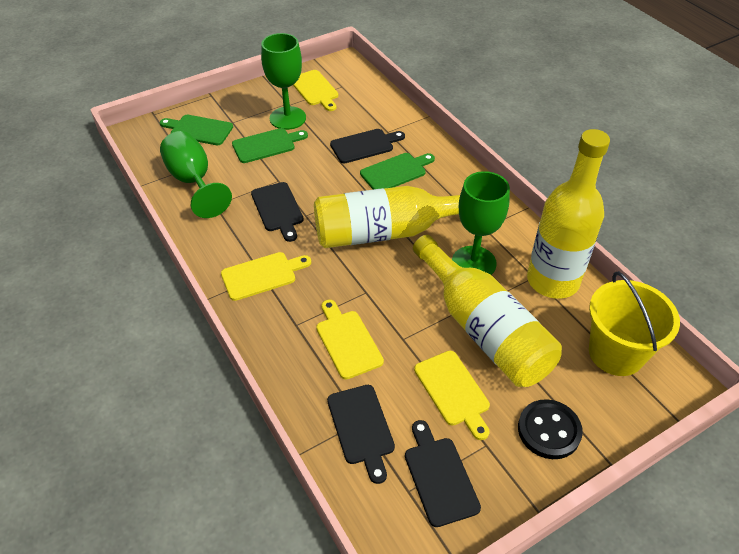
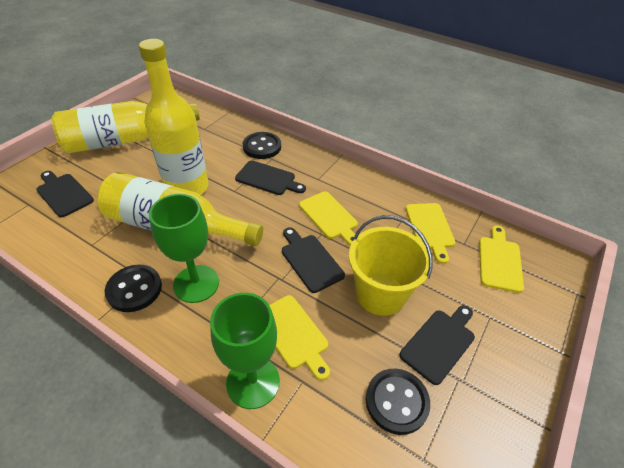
black button: 1 -> 3
green cutting board: 3 -> 0
green goblet: 3 -> 2

